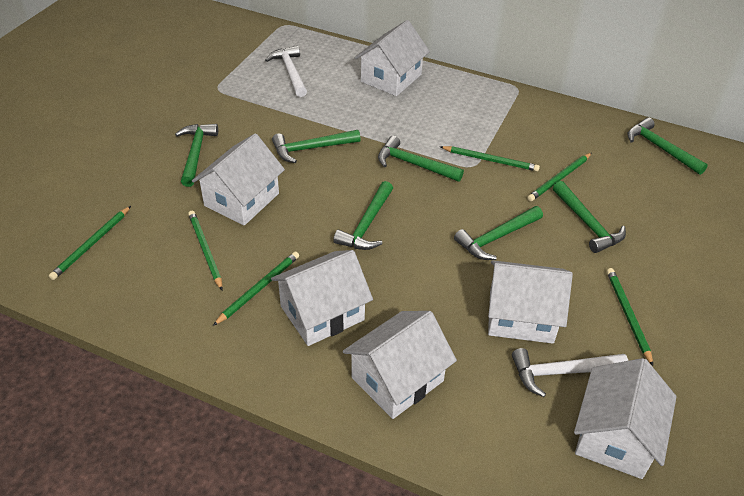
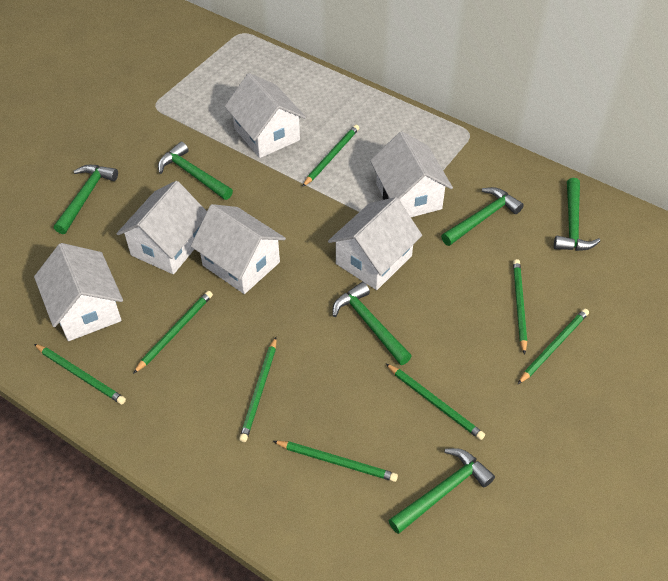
green hammer: 7 -> 6
green pencil: 6 -> 8
white hammer: 2 -> 0

